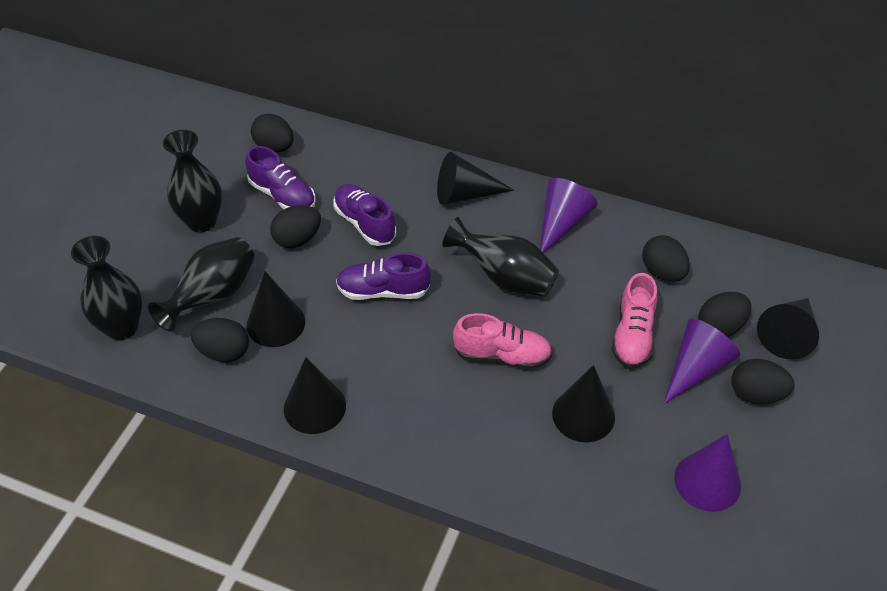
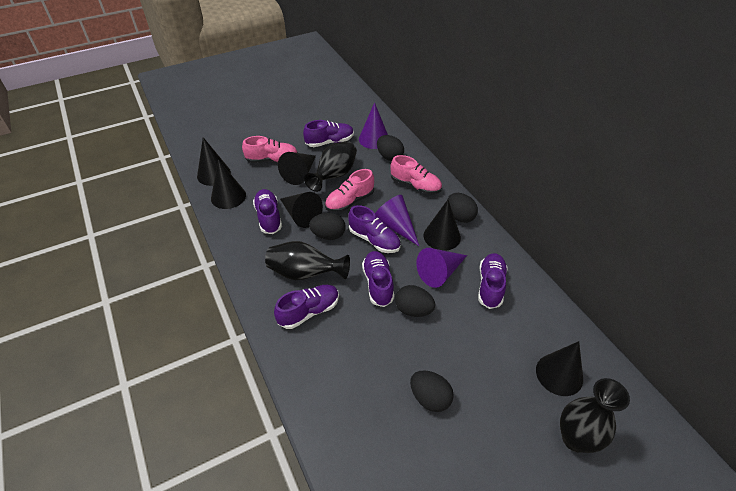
black cone: 5 -> 6
black egg: 6 -> 5
black vase: 4 -> 3
pink shoe: 2 -> 3
purple shoe: 3 -> 6

